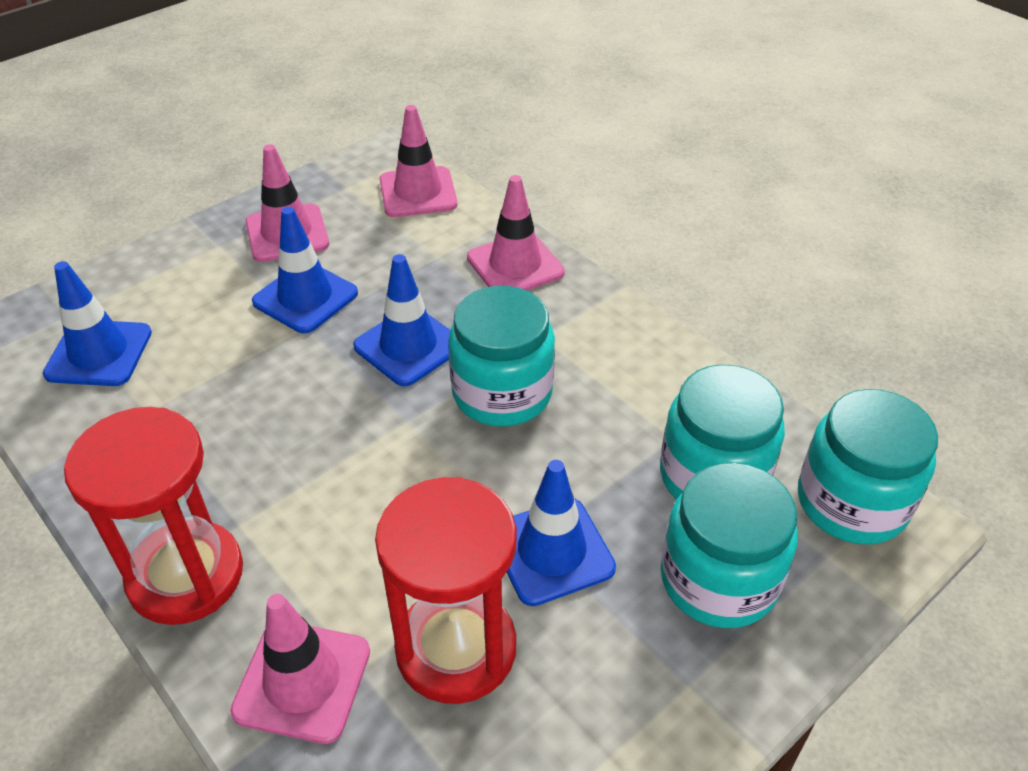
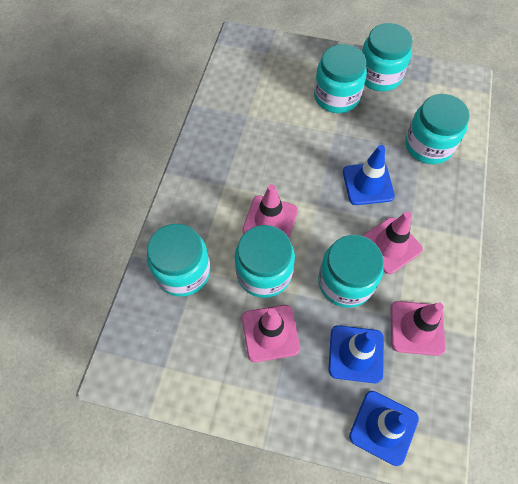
blue traffic cone: 4 -> 3
red hourglass: 2 -> 0
turquoise jar: 4 -> 6

